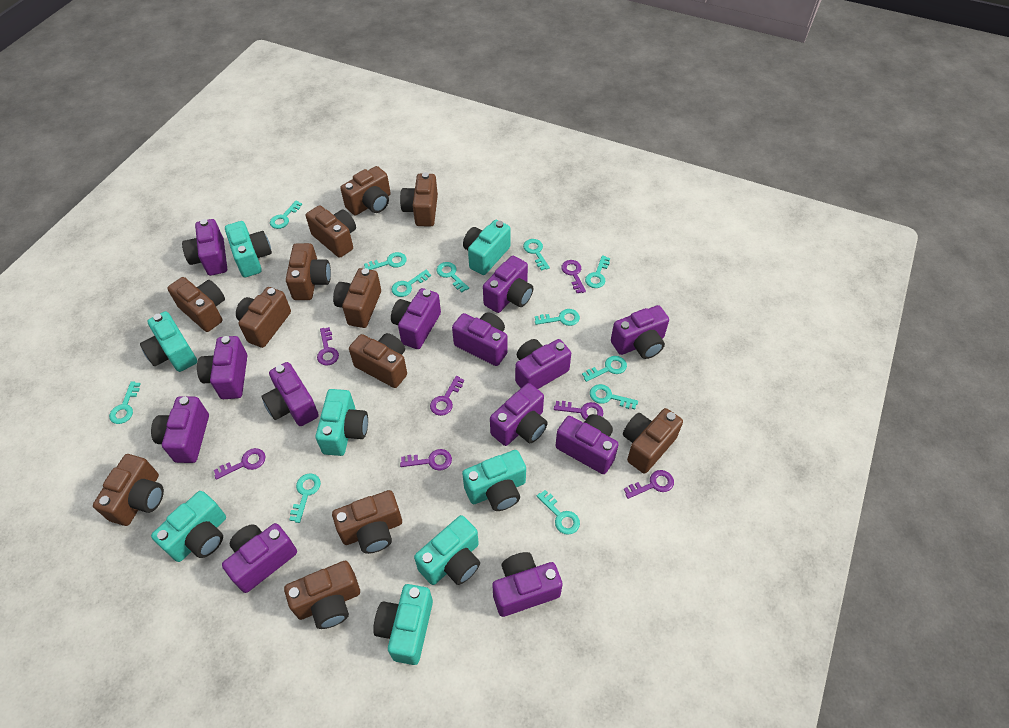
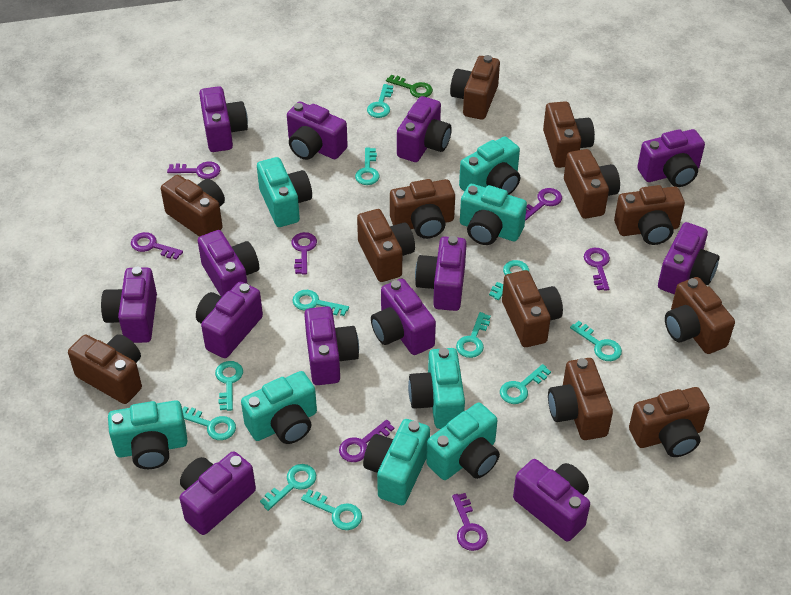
green key: 0 -> 1
turquoise key: 12 -> 11

